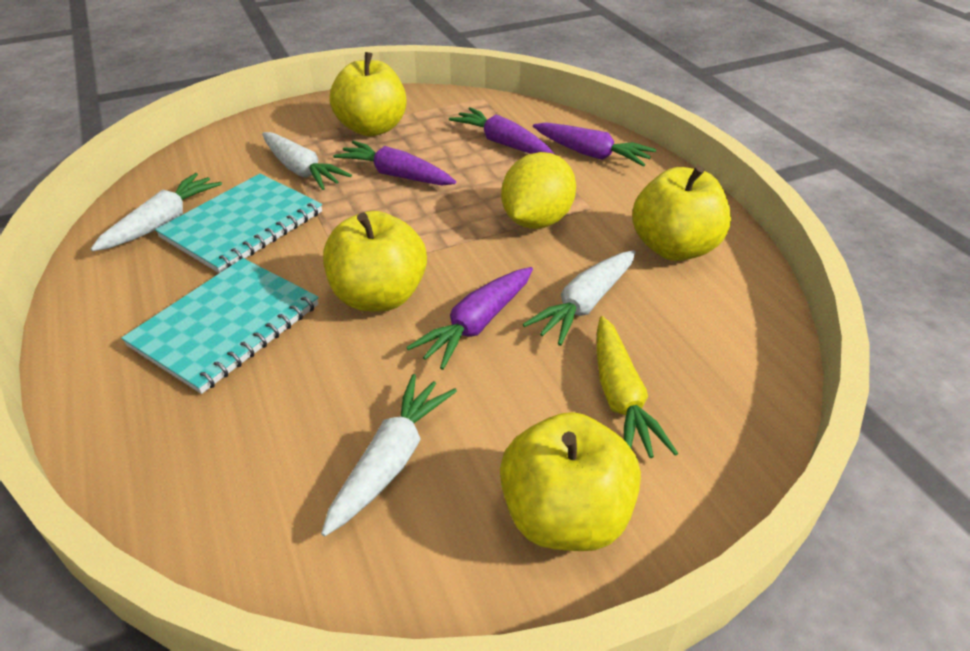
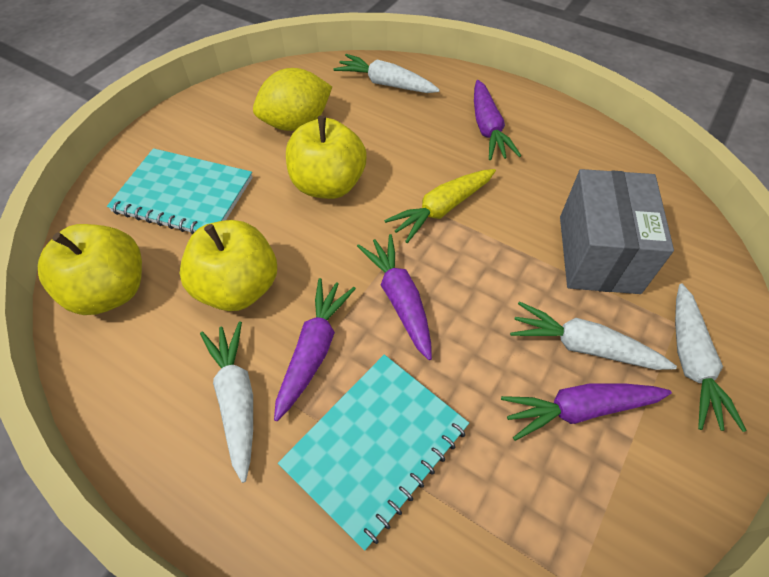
grey box: 0 -> 1
yellow apple: 4 -> 3

